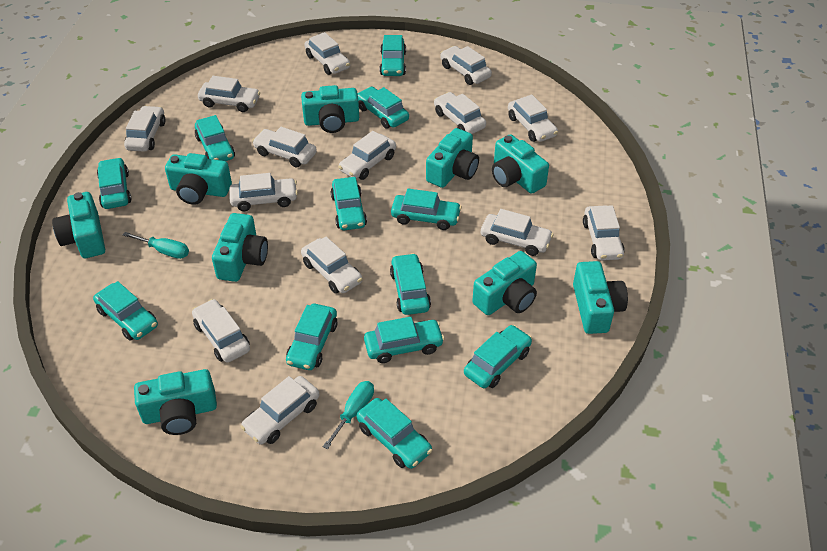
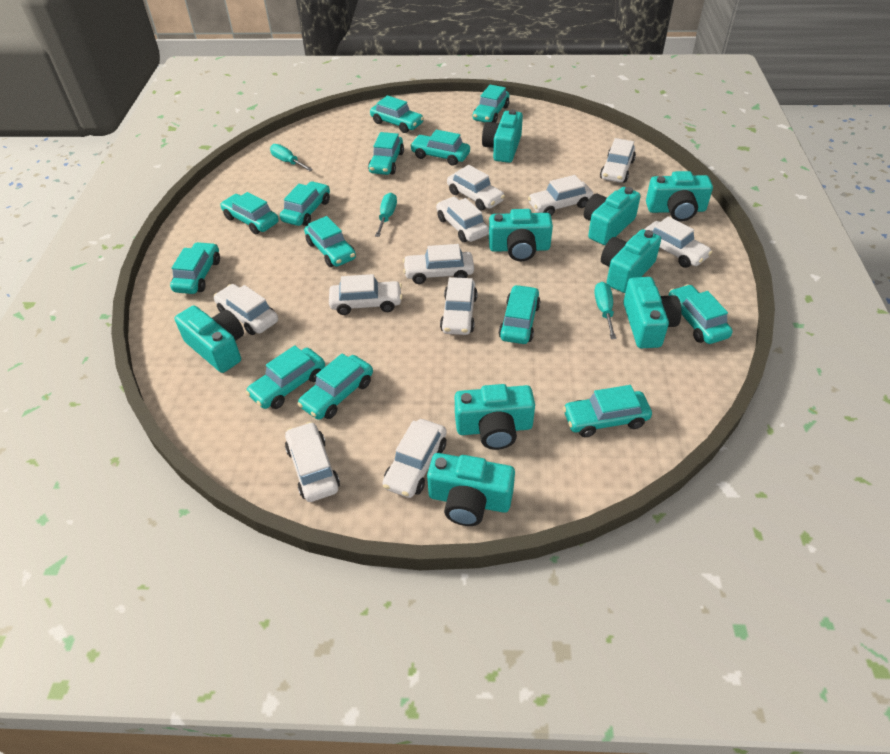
turquoise car: 12 -> 13
turquoise screwdriver: 2 -> 3
white car: 14 -> 11

